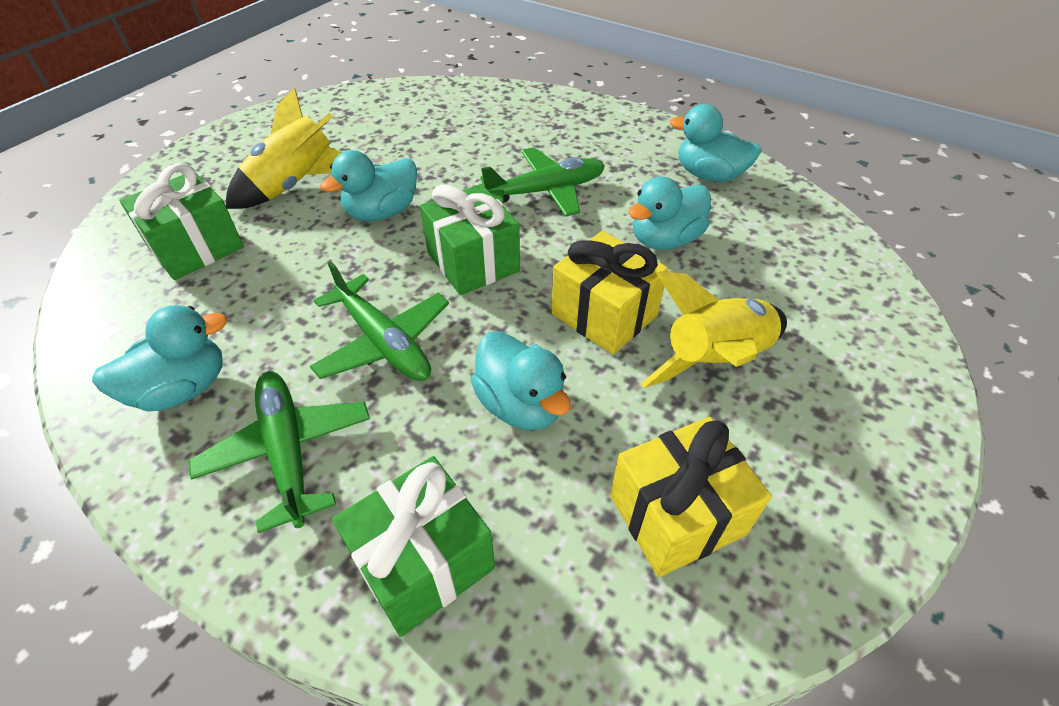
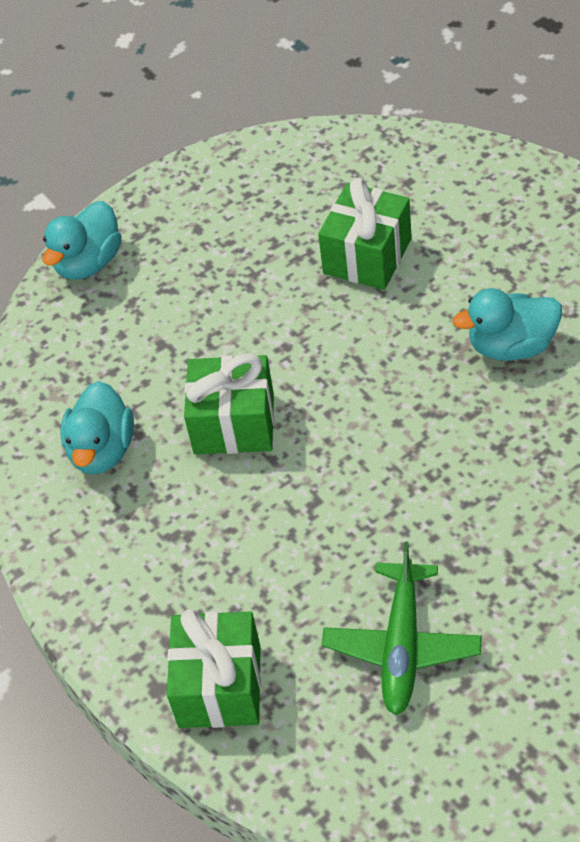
green plane: 3 -> 1
turquoise duck: 5 -> 3
yellow gift: 2 -> 0
yellow rocket: 2 -> 0

